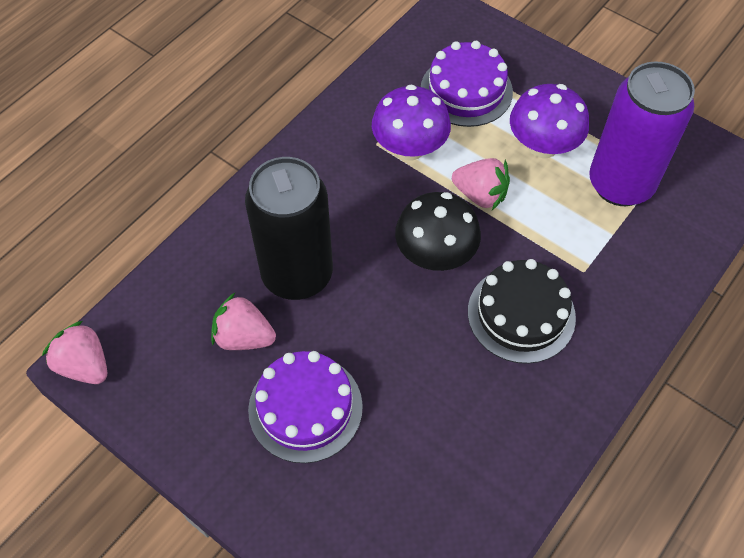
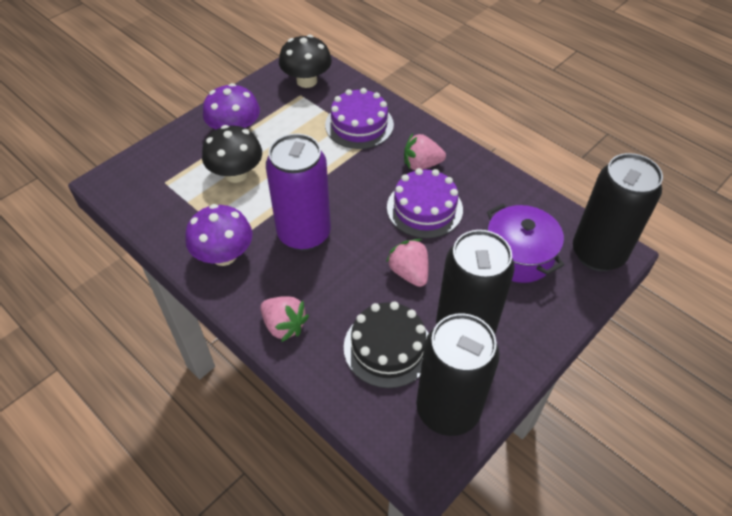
black can: 1 -> 3
black mushroom: 1 -> 2
purple pot: 0 -> 1

